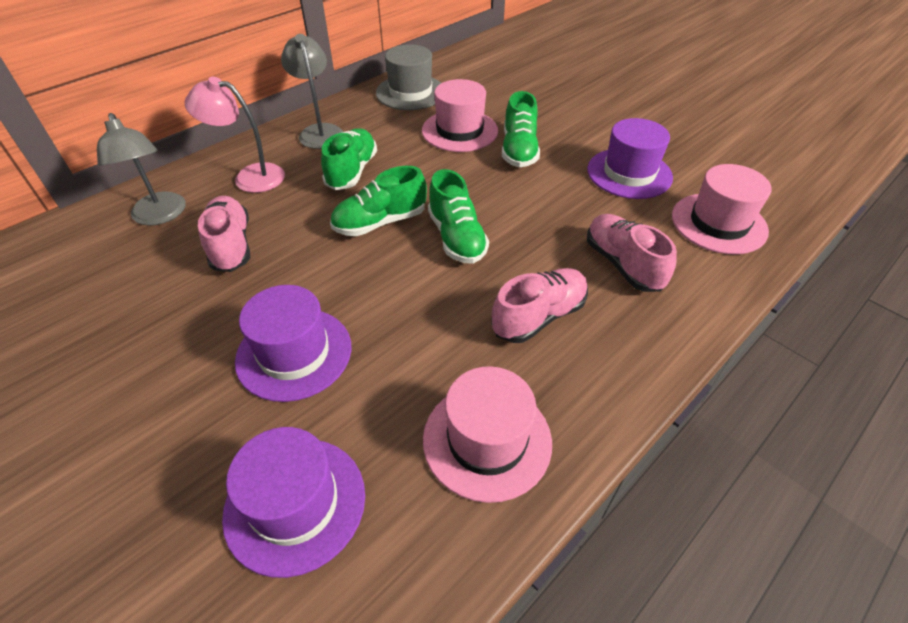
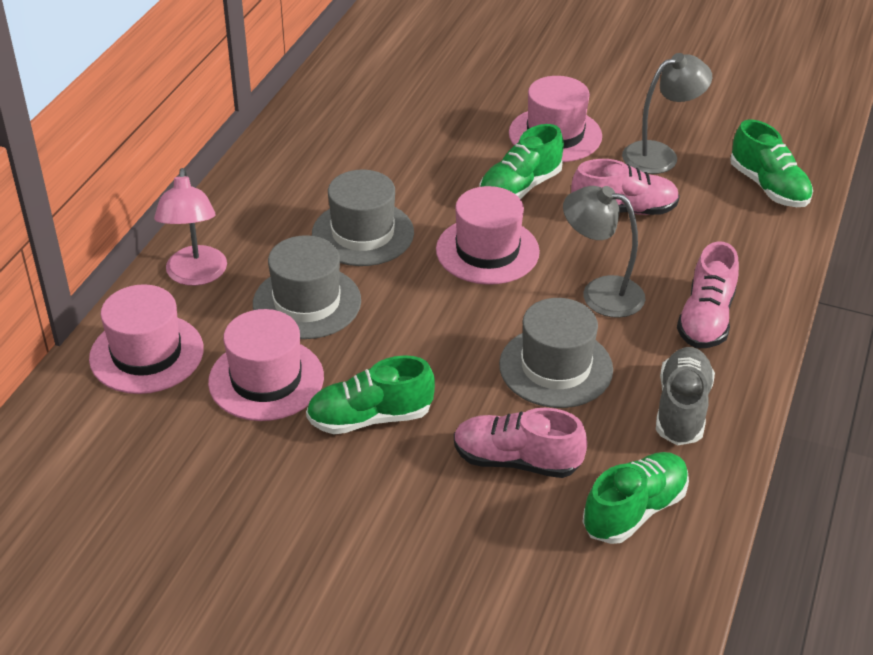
grey hat: 1 -> 3
grey shoe: 0 -> 1
pink hat: 3 -> 4
purple hat: 3 -> 0

